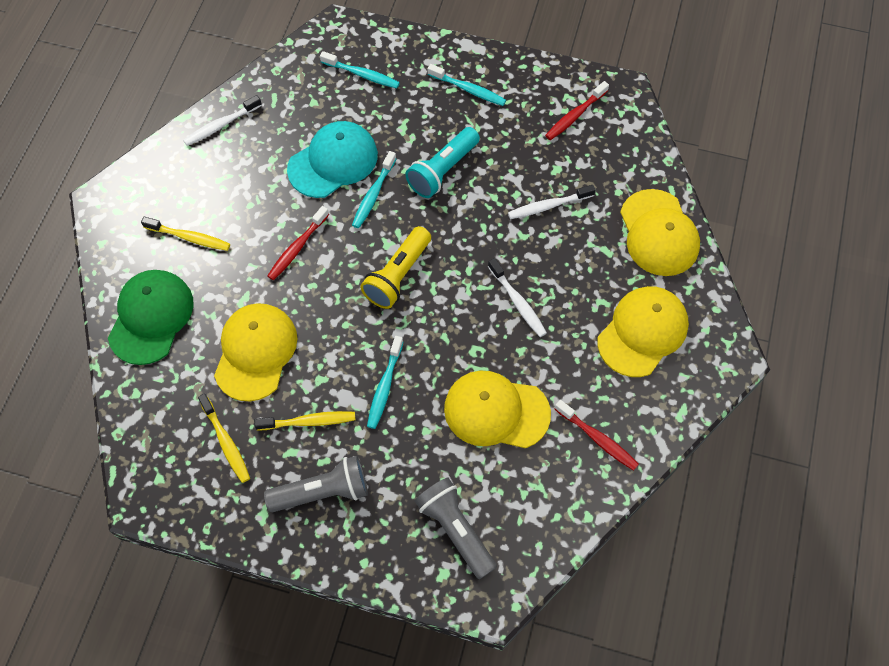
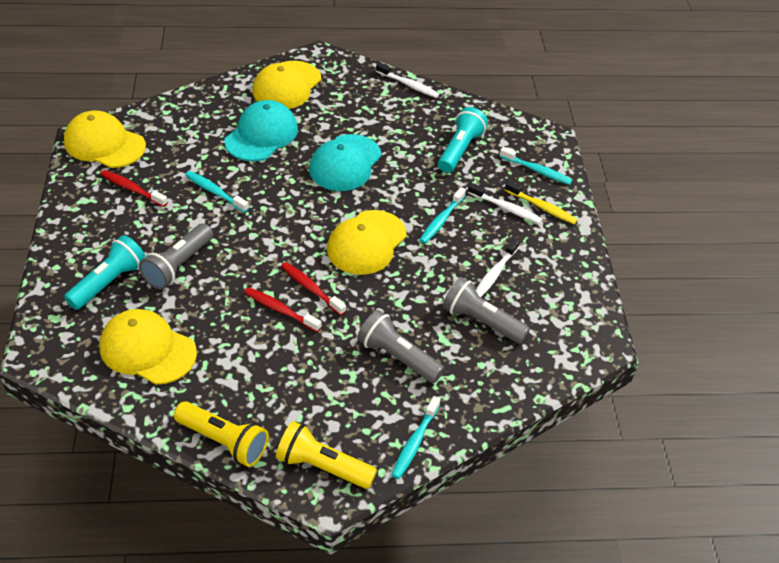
green cap: 1 -> 0
grey flashlight: 2 -> 3
turquoise cap: 1 -> 2
turquoise flashlight: 1 -> 2
yellow flashlight: 1 -> 2
yellow toothbrush: 3 -> 1

